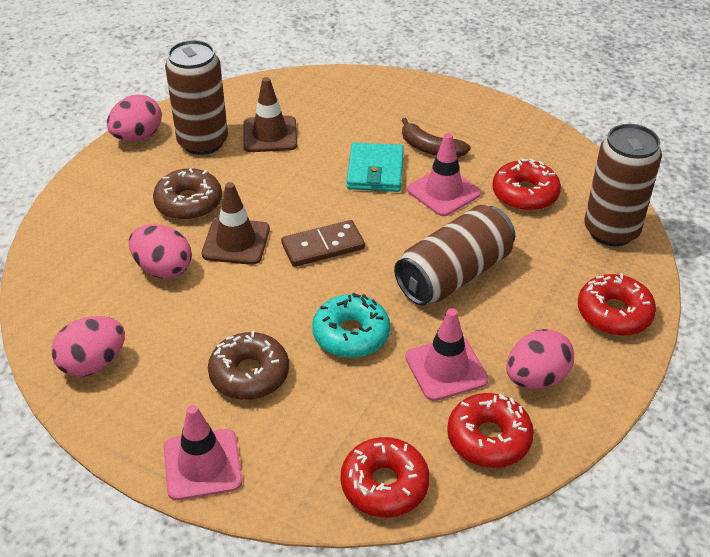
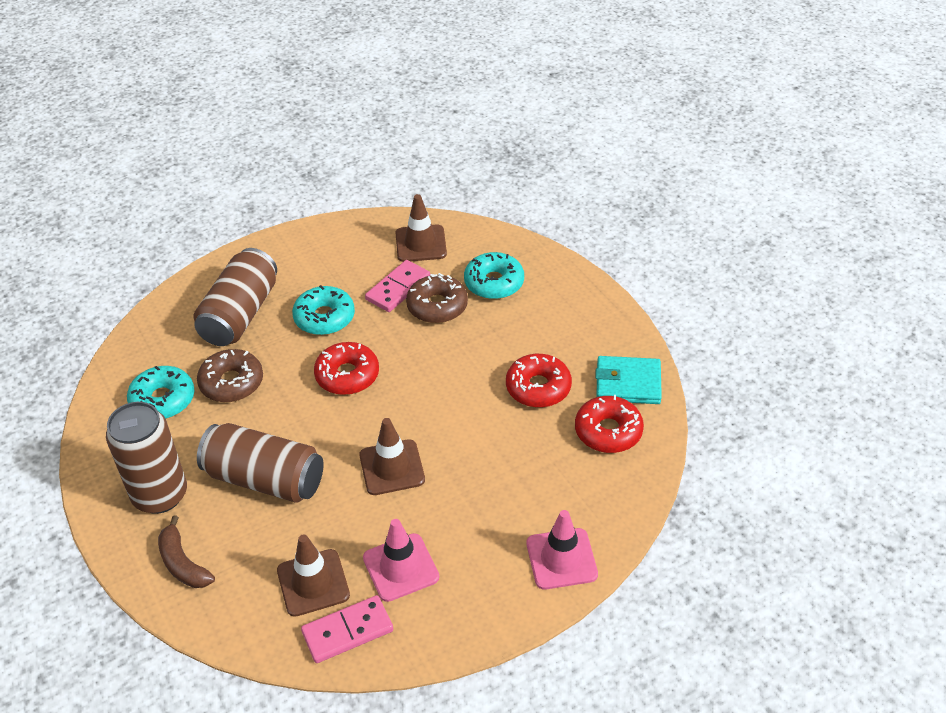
brown domino: 1 -> 0
brown traffic cone: 2 -> 3
pink domino: 0 -> 2
pink egg: 4 -> 0
pink traffic cone: 3 -> 2
red donut: 4 -> 3
turquoise donut: 1 -> 3

